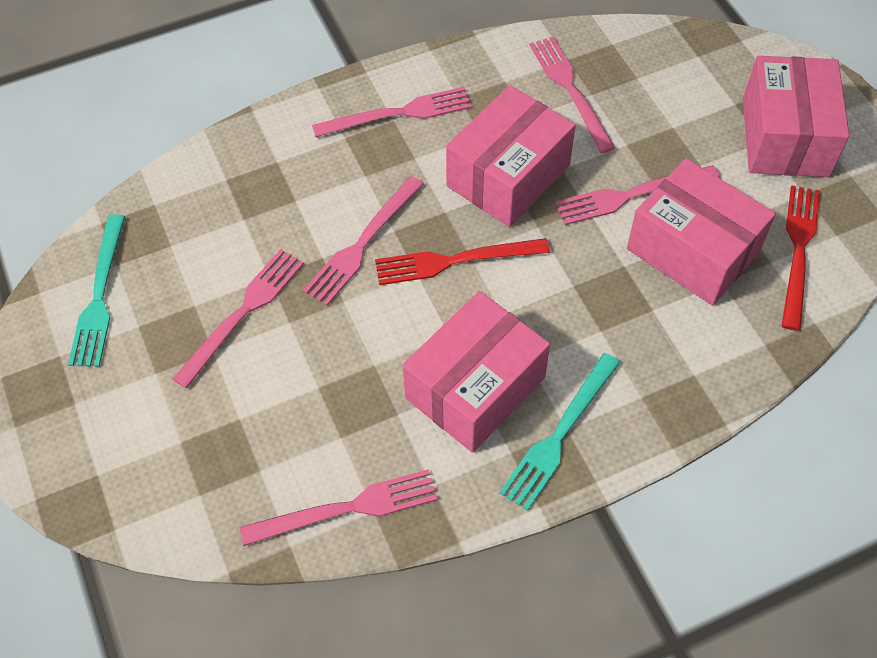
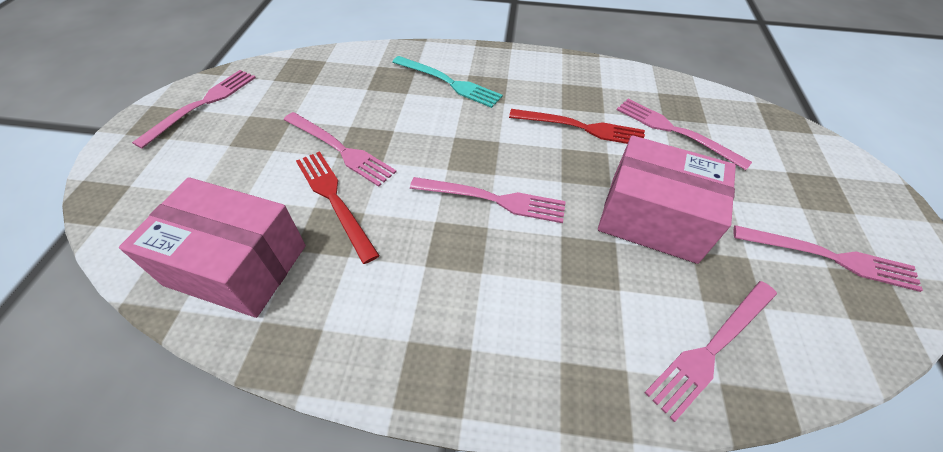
pink box: 4 -> 2
turquoise fork: 2 -> 1

